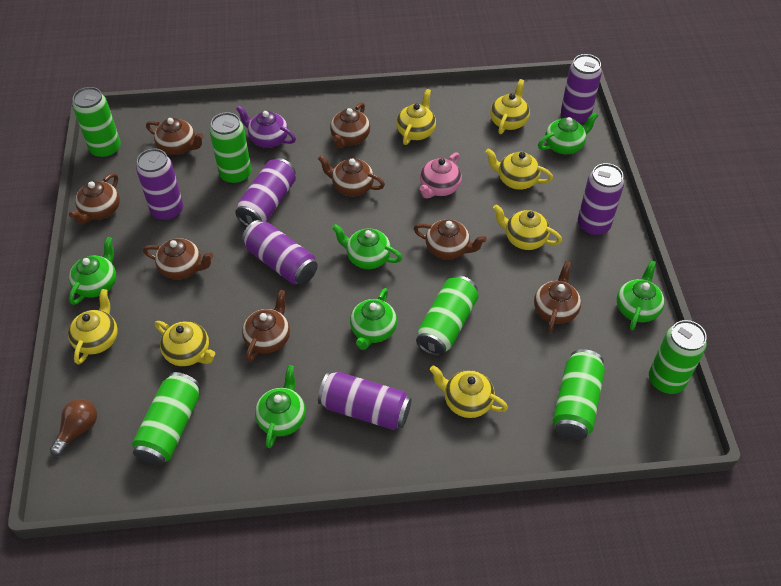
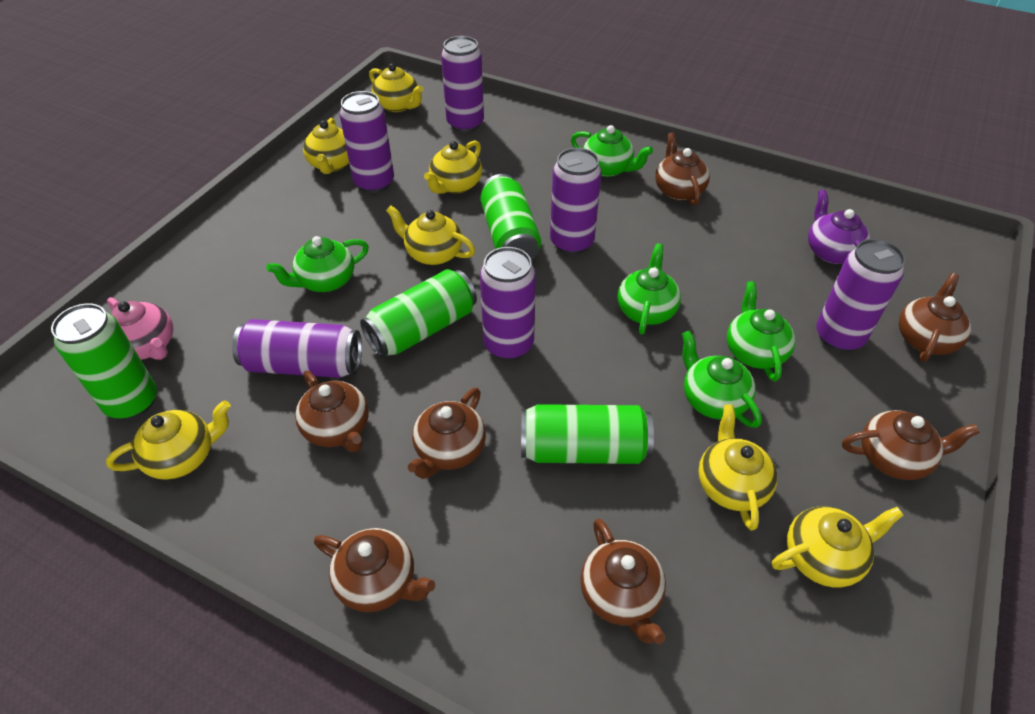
brown light bulb: 1 -> 0
brown teapot: 8 -> 7
green can: 6 -> 4
green teapot: 6 -> 5

